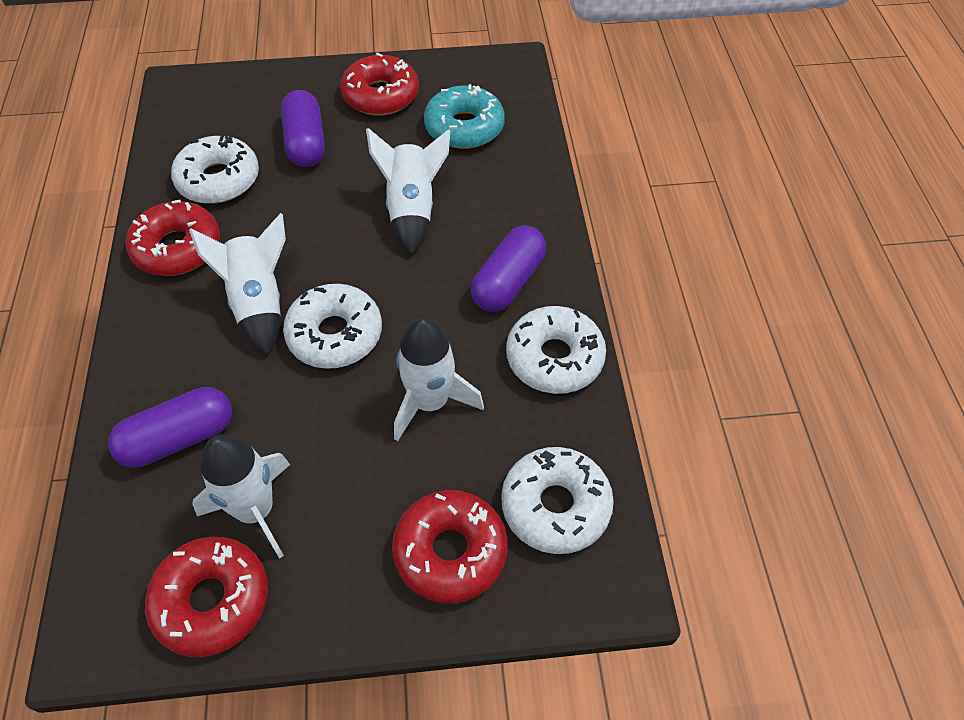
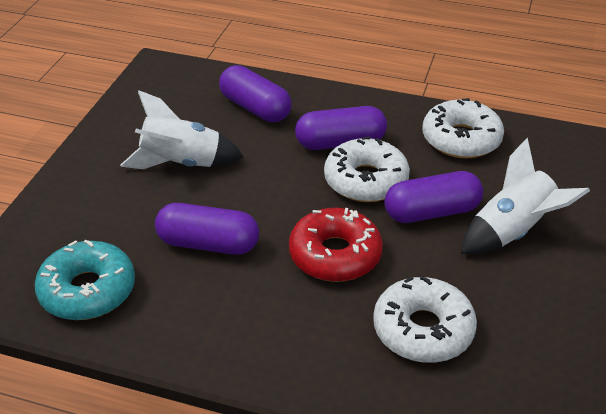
purple capsule: 3 -> 4
red donut: 4 -> 1
white donut: 4 -> 3
white rocket: 4 -> 2

